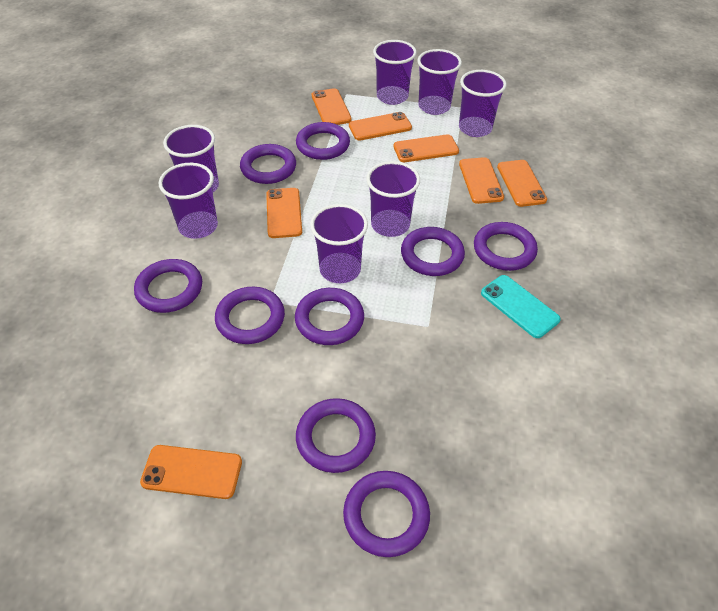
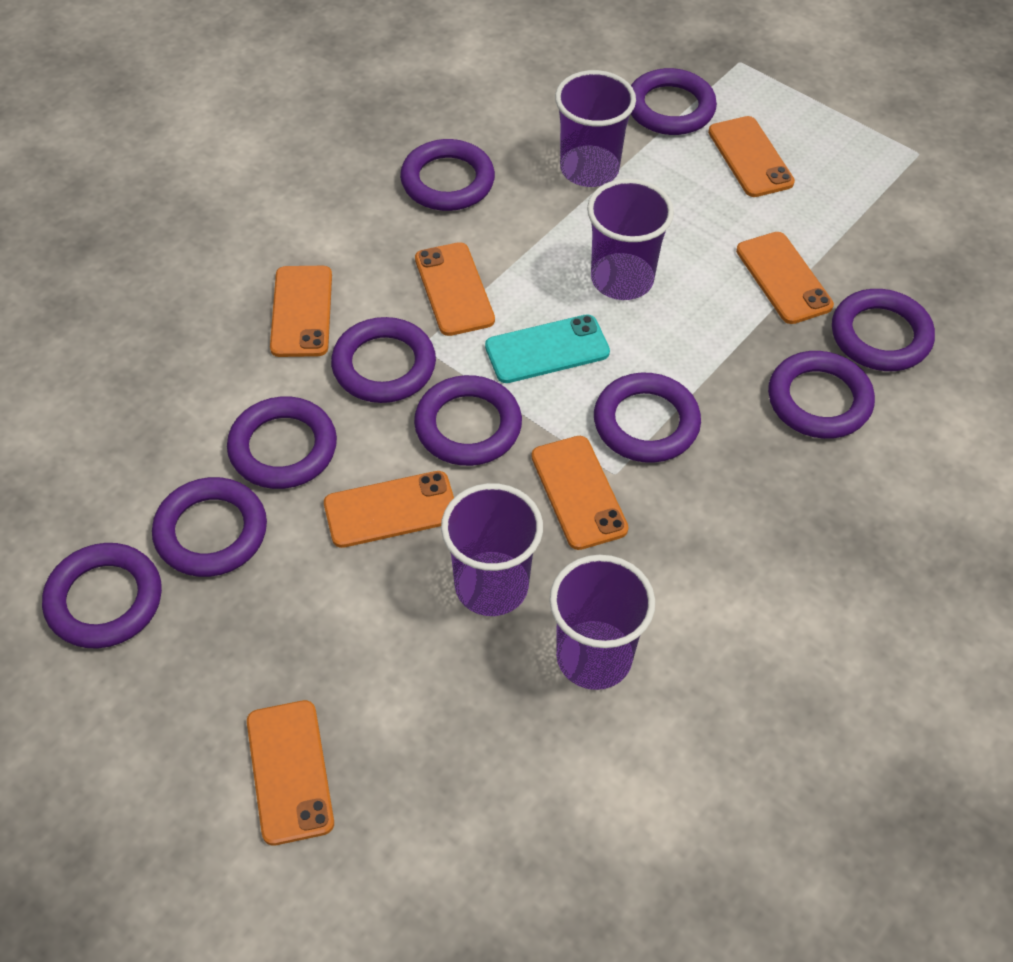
purple cup: 7 -> 4
purple ring: 9 -> 10

